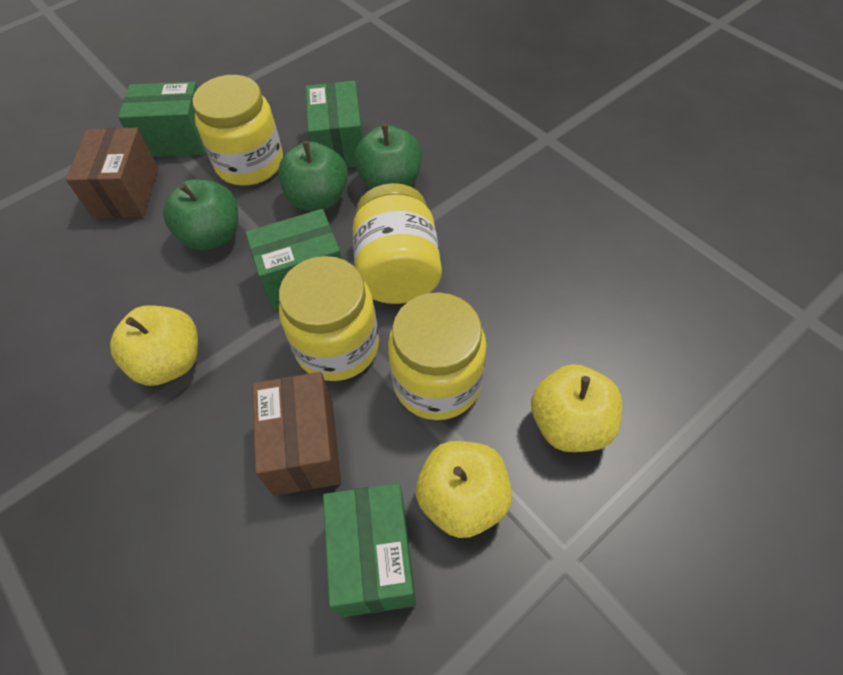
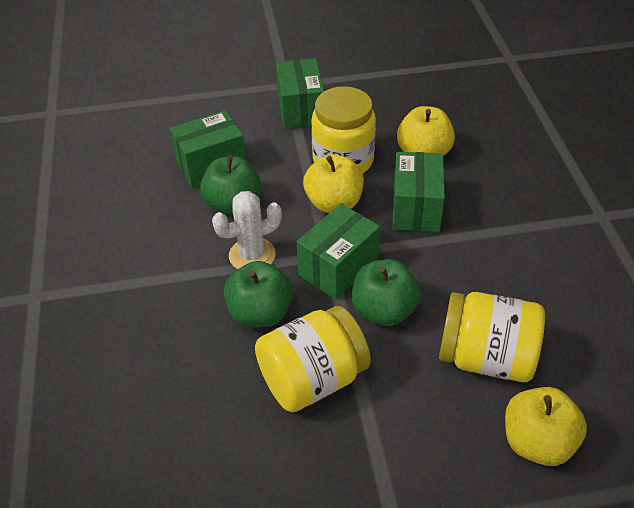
brown box: 2 -> 0
white cactus: 0 -> 1
yellow jar: 4 -> 3

